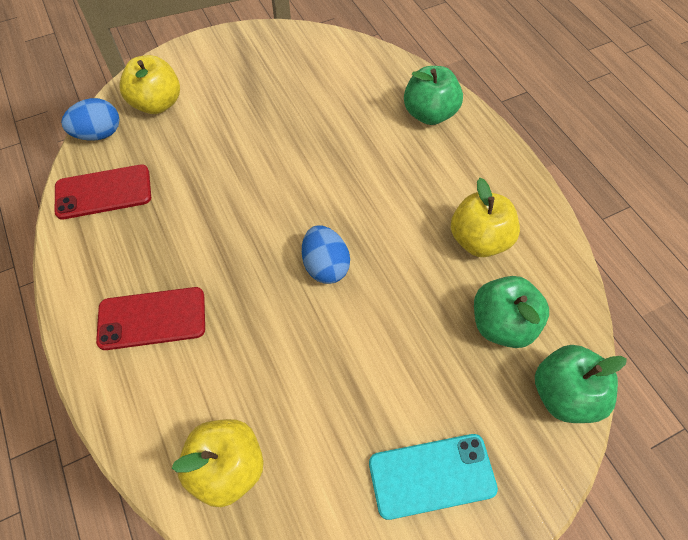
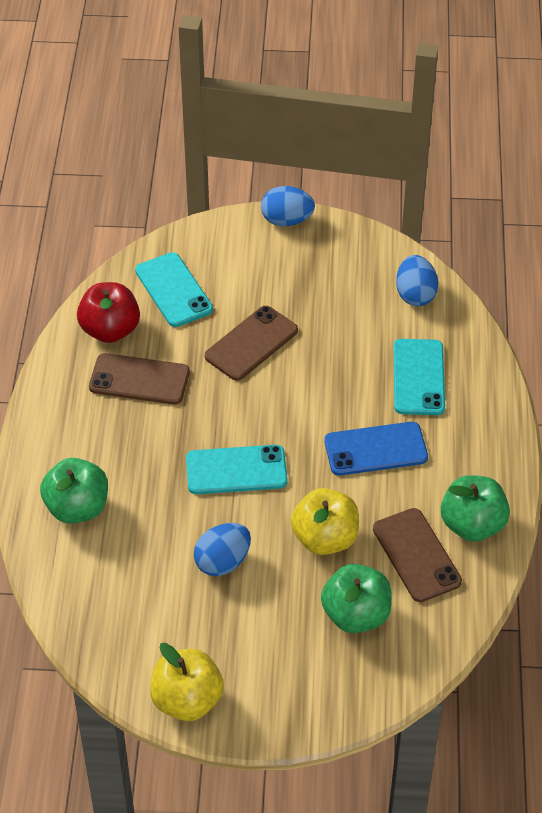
blue egg: 2 -> 3
blue phone: 0 -> 1
brown phone: 0 -> 3
red apple: 0 -> 1
red phone: 2 -> 0
turquoise phone: 1 -> 3
yellow apple: 3 -> 2

